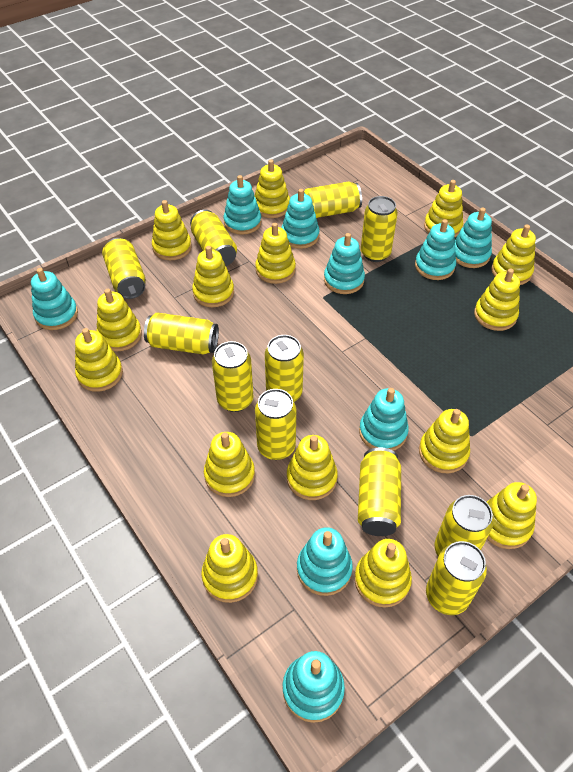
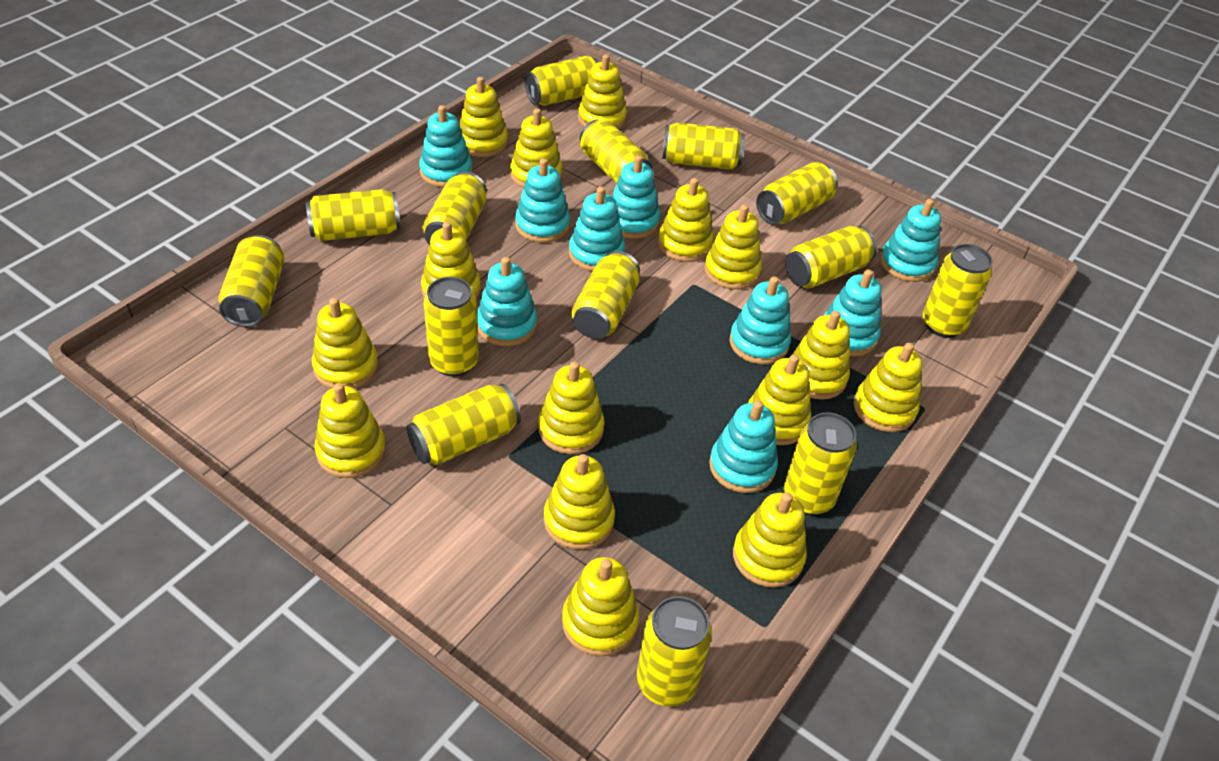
yellow can: 11 -> 14

